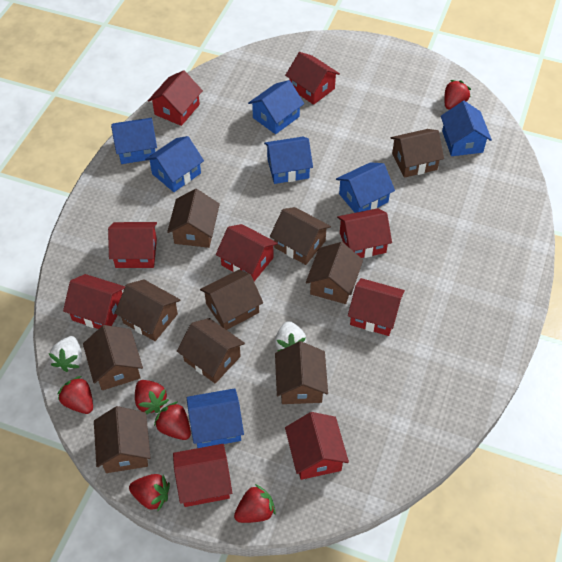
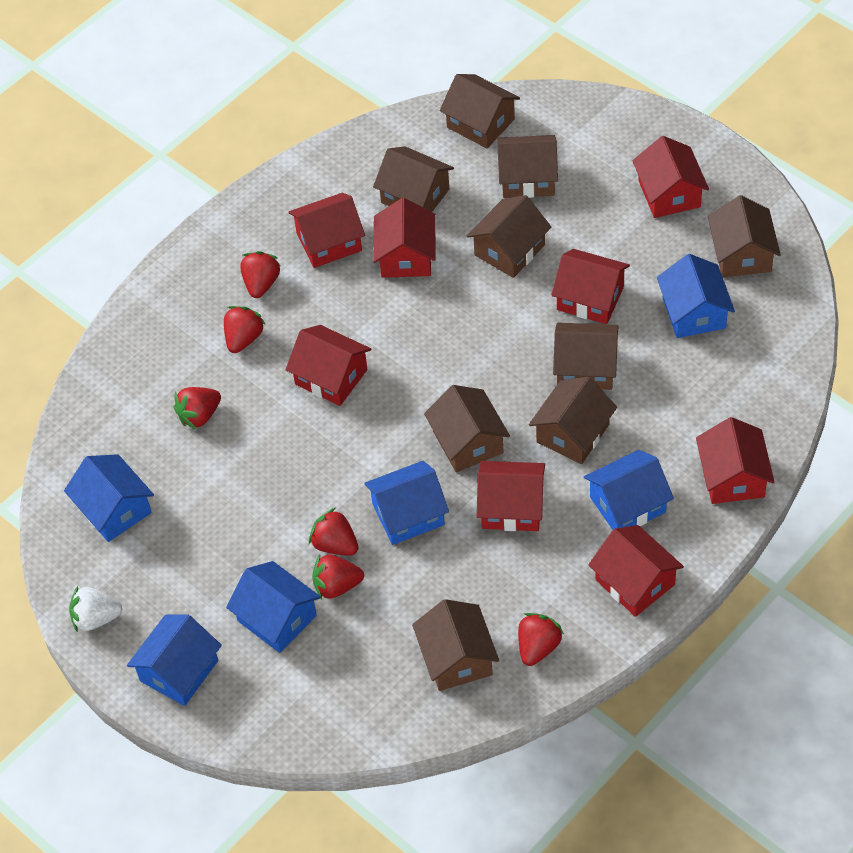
blue house: 7 -> 6
brown house: 10 -> 9
red house: 9 -> 8
white strawberry: 2 -> 1

